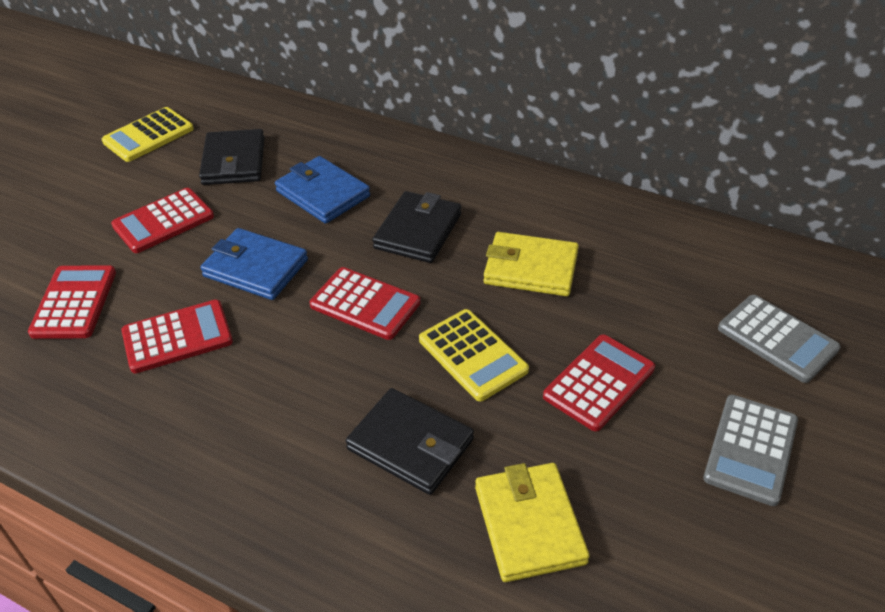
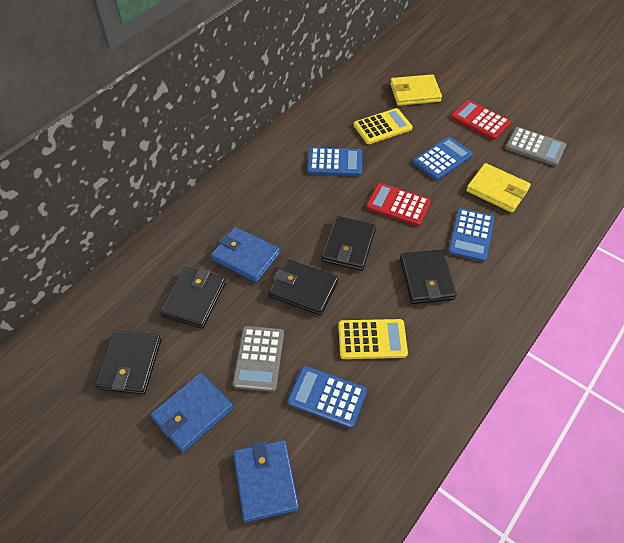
black wallet: 3 -> 5
blue calculator: 0 -> 4
blue wallet: 2 -> 3
red calculator: 5 -> 2

